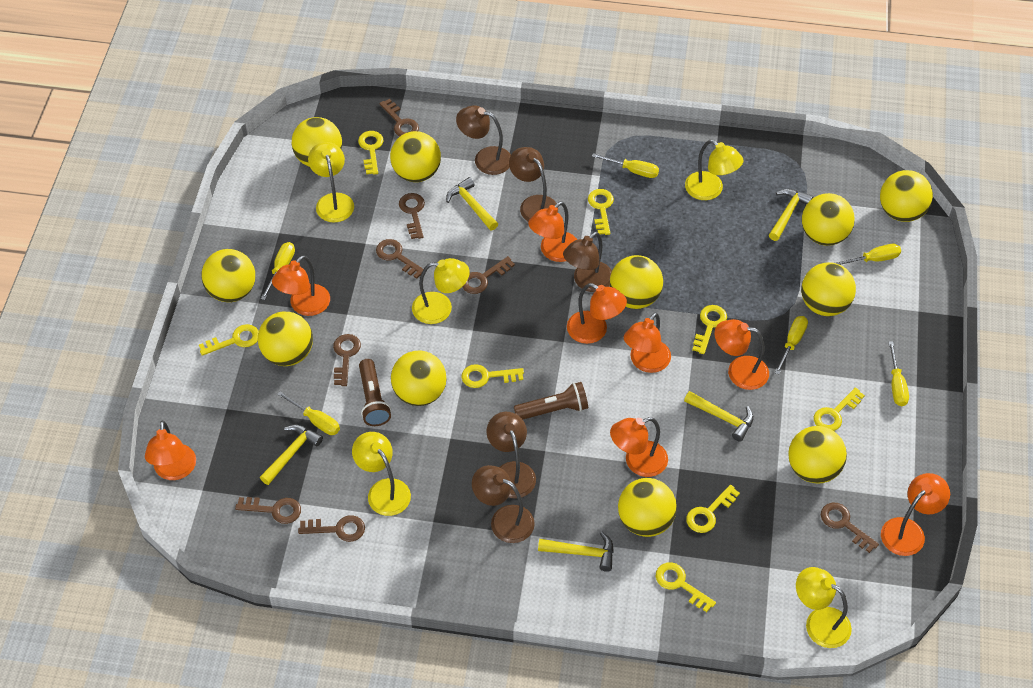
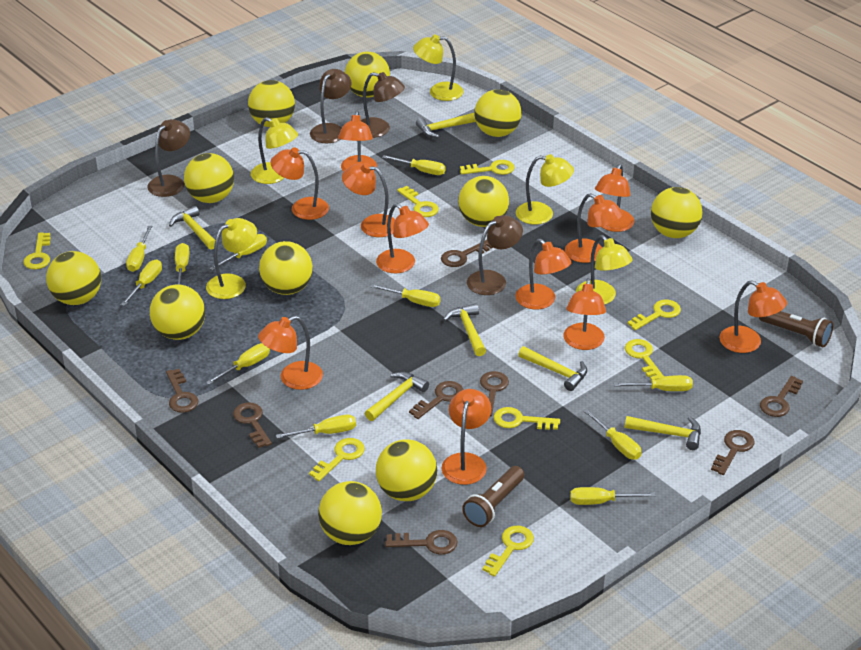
brown lamp: 5 -> 4
orange lamp: 8 -> 11
yellow hammer: 5 -> 6
yellow screwdriver: 6 -> 11

